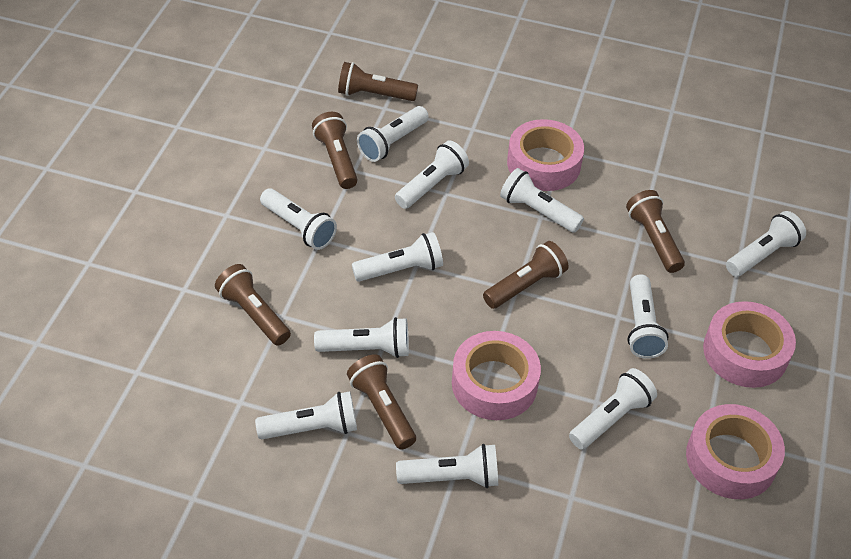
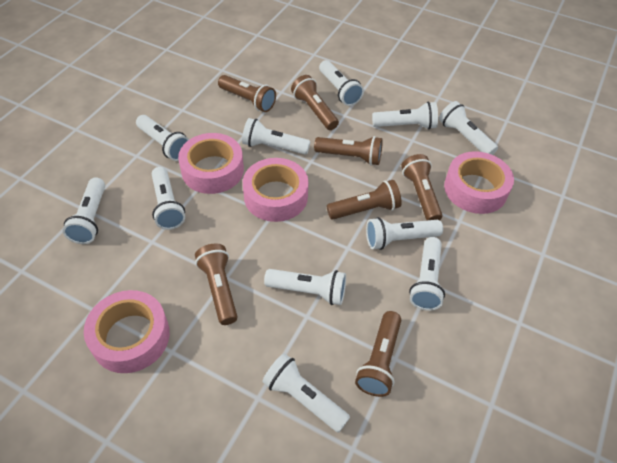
brown flashlight: 6 -> 7

